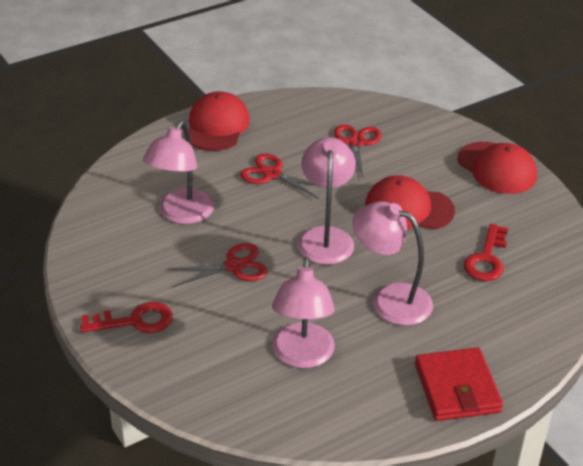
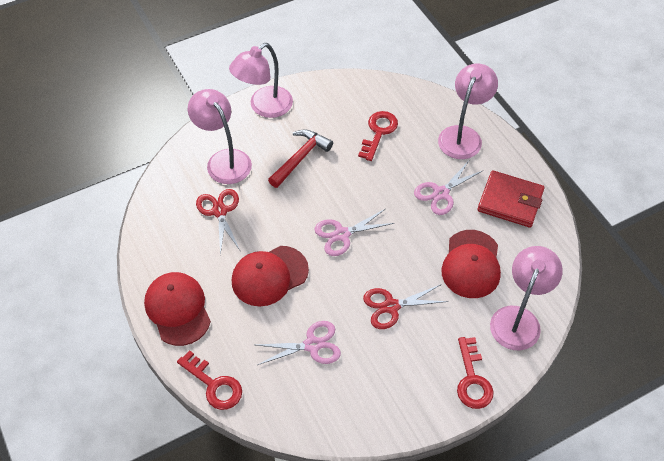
pink scissors: 0 -> 3
red hammer: 0 -> 1
red key: 2 -> 3
red scissors: 3 -> 2

